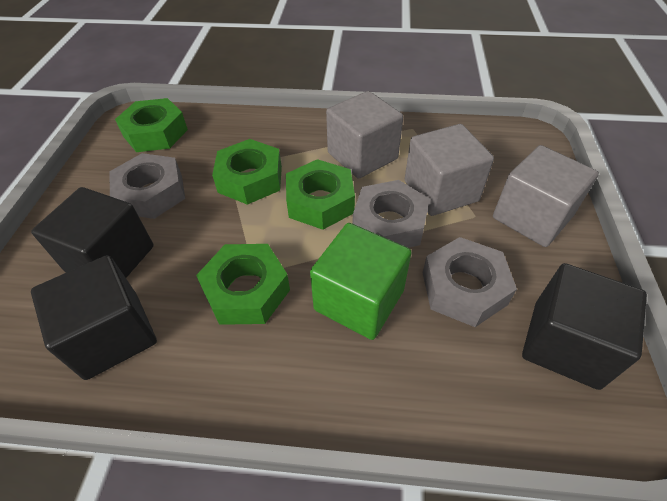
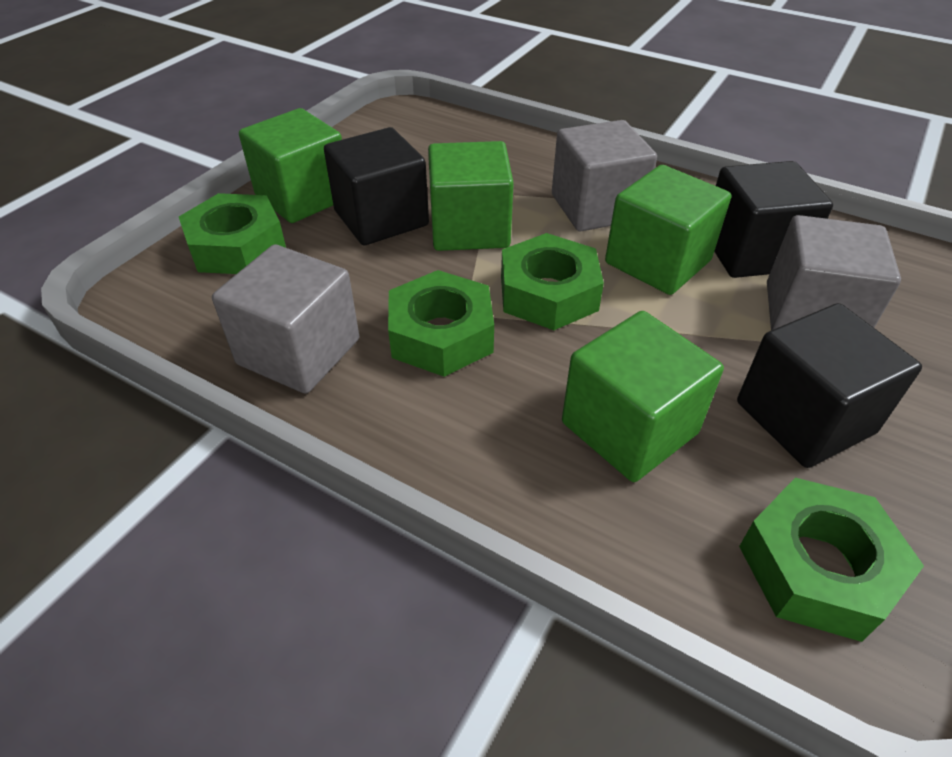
green cube: 1 -> 4
grey nut: 3 -> 0

